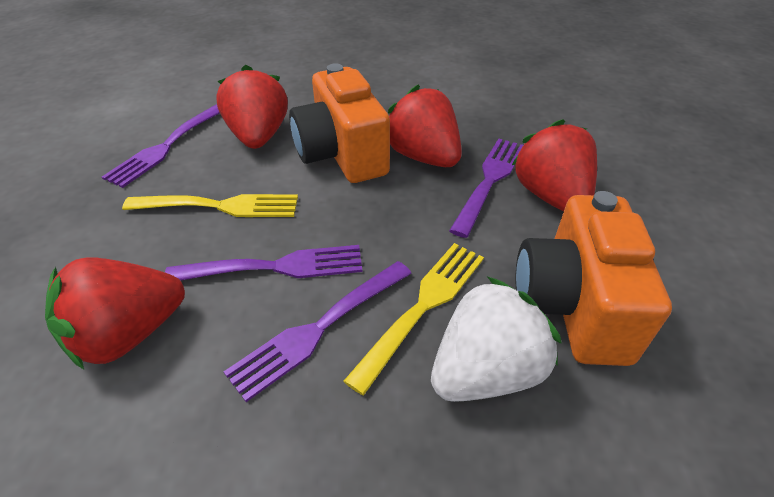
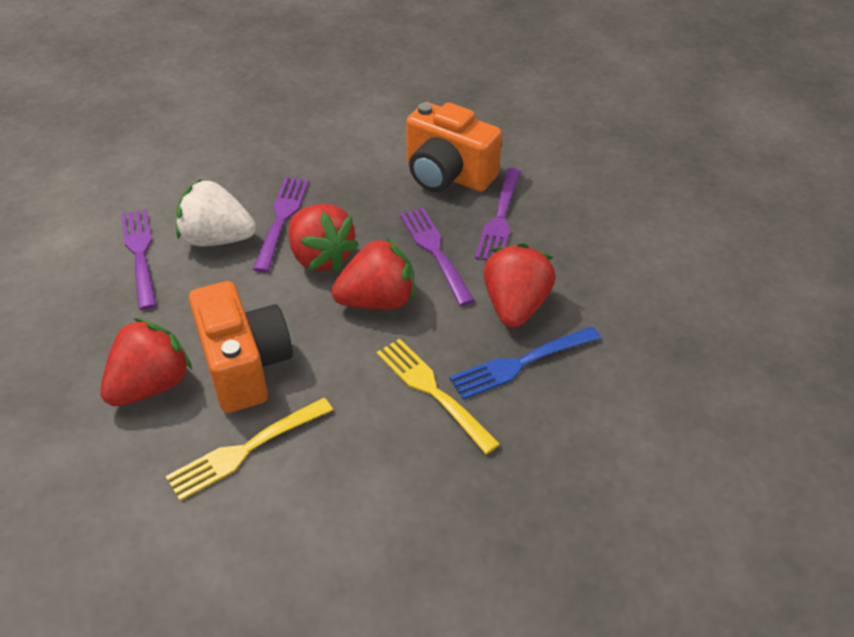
blue fork: 0 -> 1

